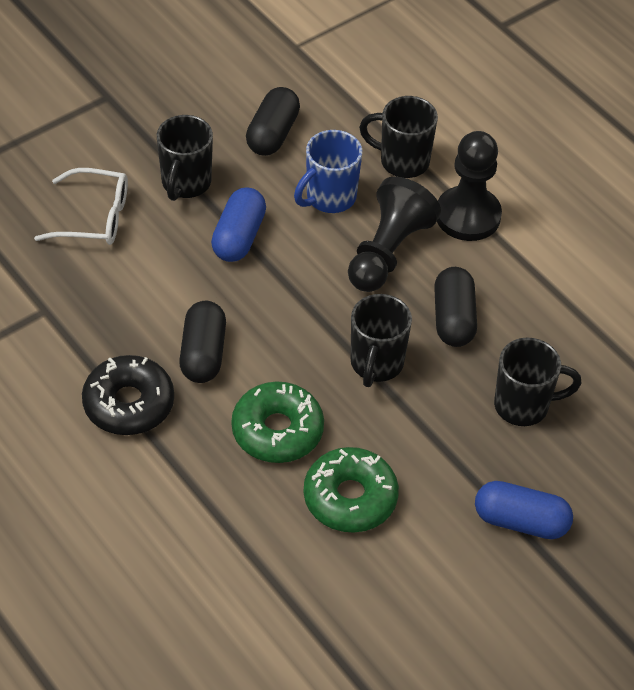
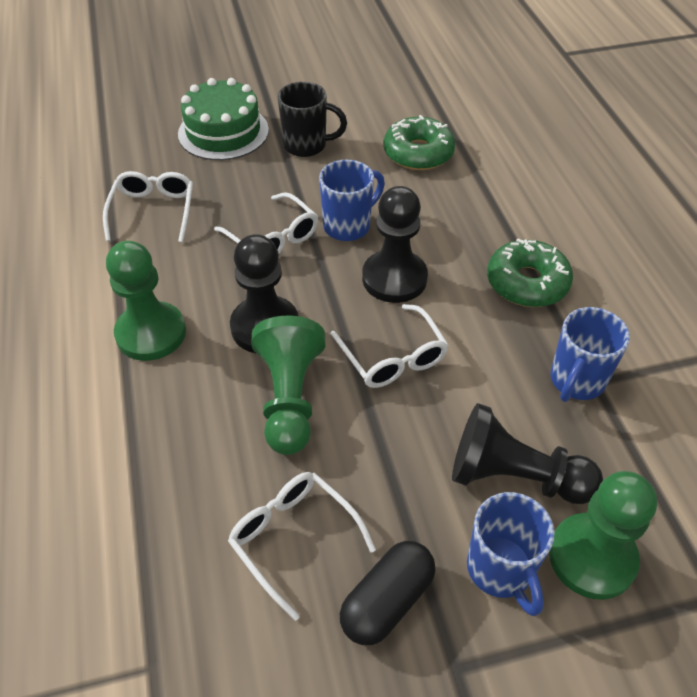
black capsule: 3 -> 1
black donut: 1 -> 0
black mug: 4 -> 1
black pawn: 2 -> 3
blue capsule: 2 -> 0
blue mug: 1 -> 3
green cake: 0 -> 1
green pawn: 0 -> 3
white glasses: 1 -> 4

